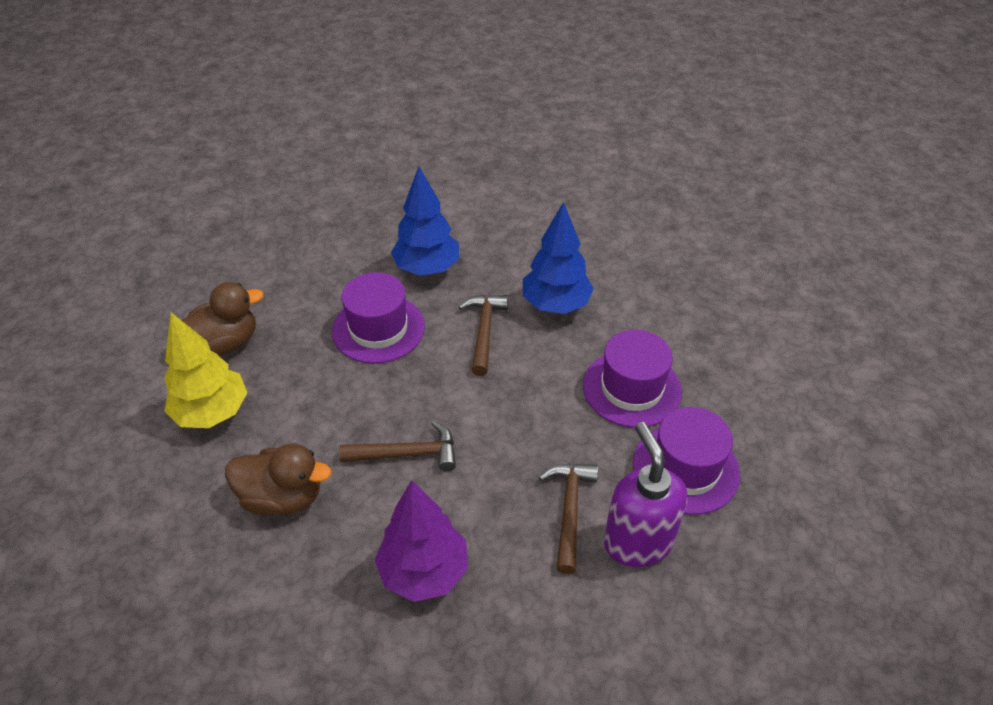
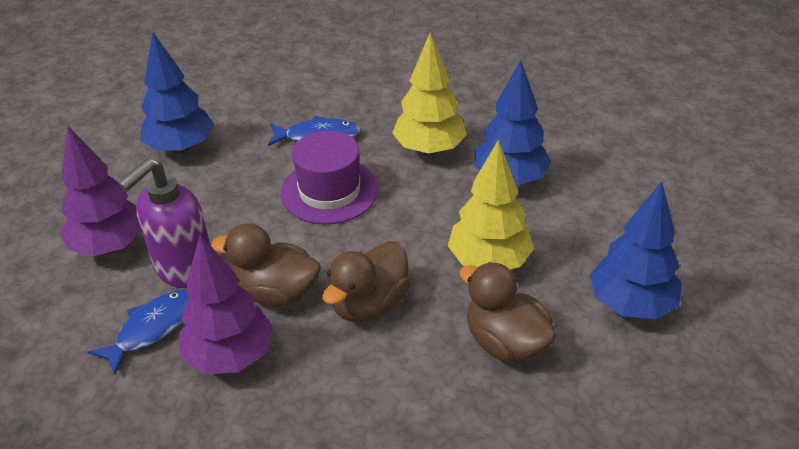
blue fish: 0 -> 2
blue tree: 2 -> 3
brown duck: 2 -> 3
brown hammer: 3 -> 0
purple hat: 3 -> 1
purple tree: 1 -> 2
yellow tree: 1 -> 2

